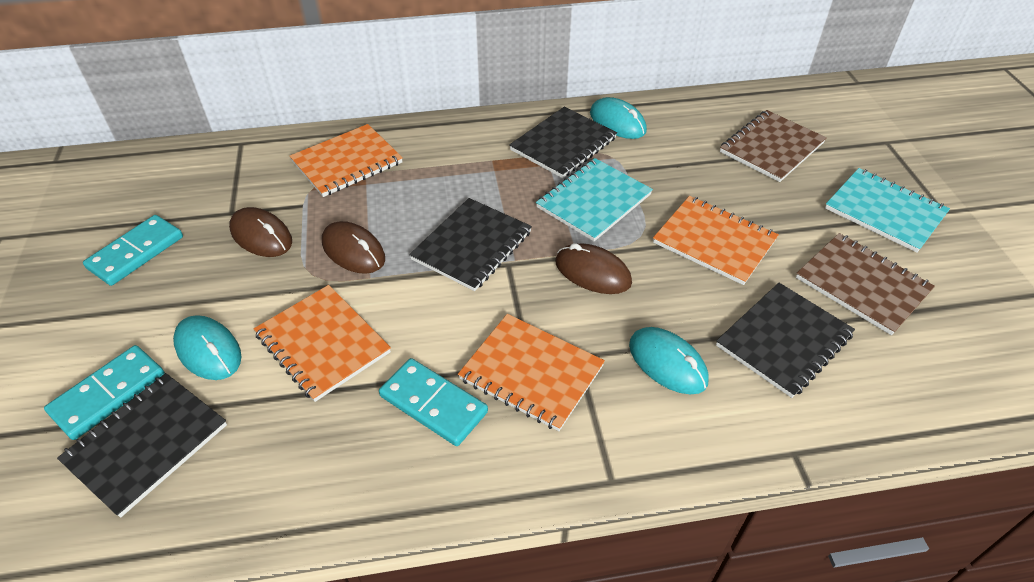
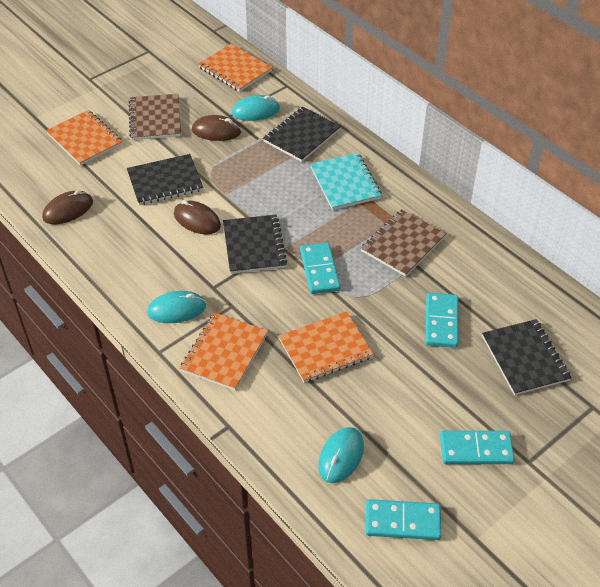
turquoise domino: 3 -> 4
turquoise notebook: 2 -> 1

